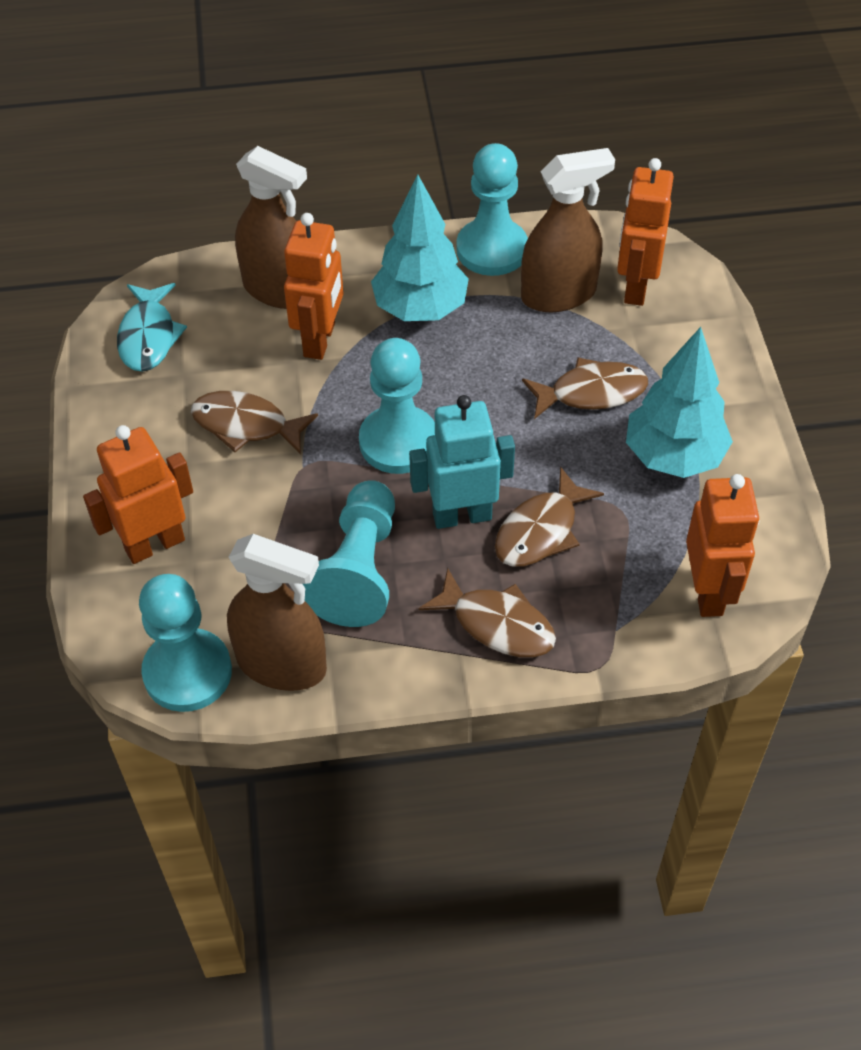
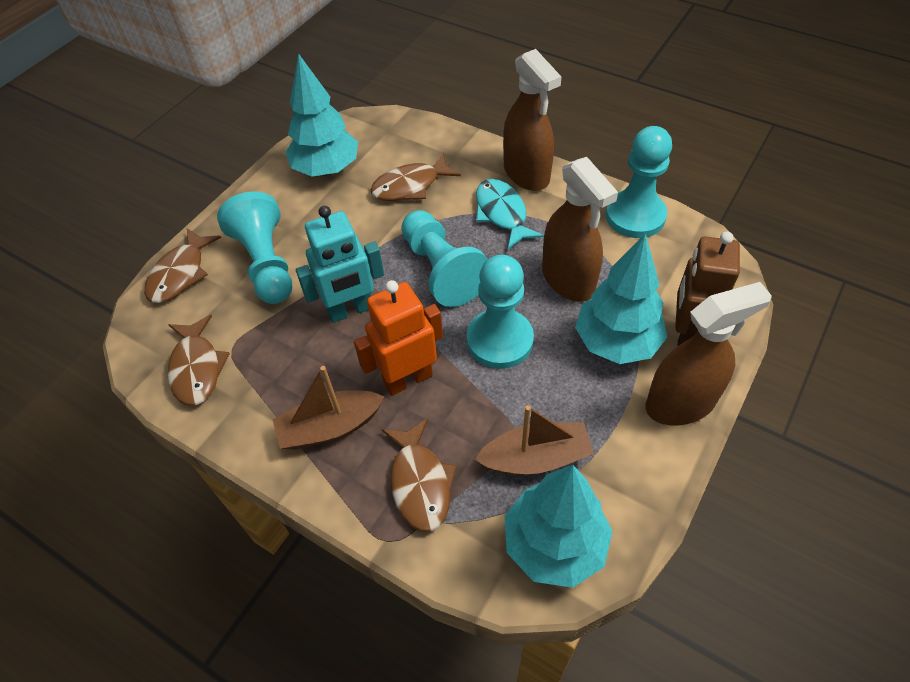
brown boat: 0 -> 2
brown robot: 0 -> 1
orange robot: 4 -> 1
turquoise tree: 2 -> 3

